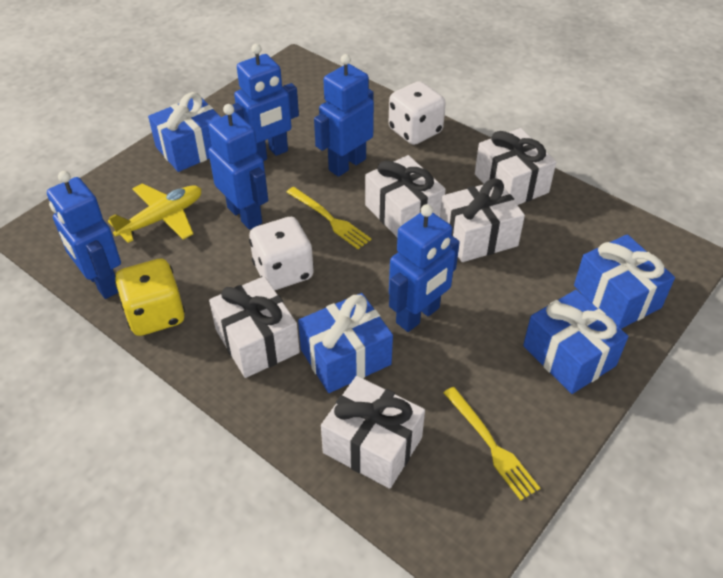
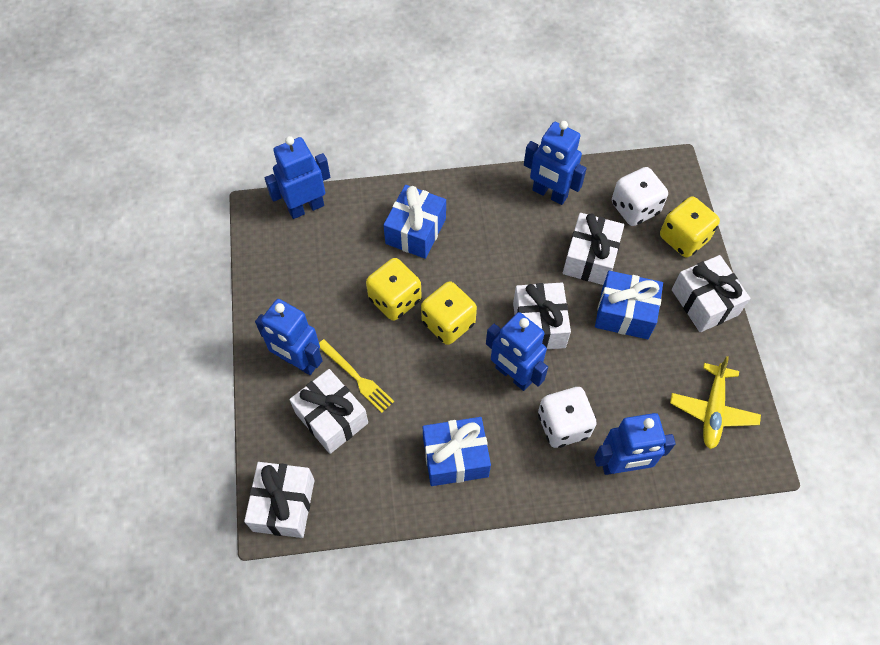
blue gift: 4 -> 3
yellow dice: 1 -> 3
yellow fork: 2 -> 1

